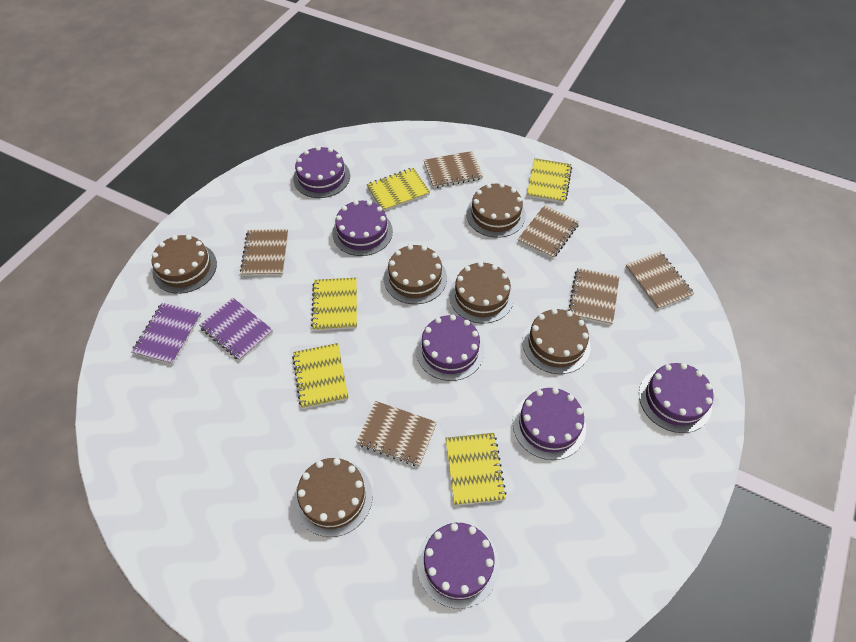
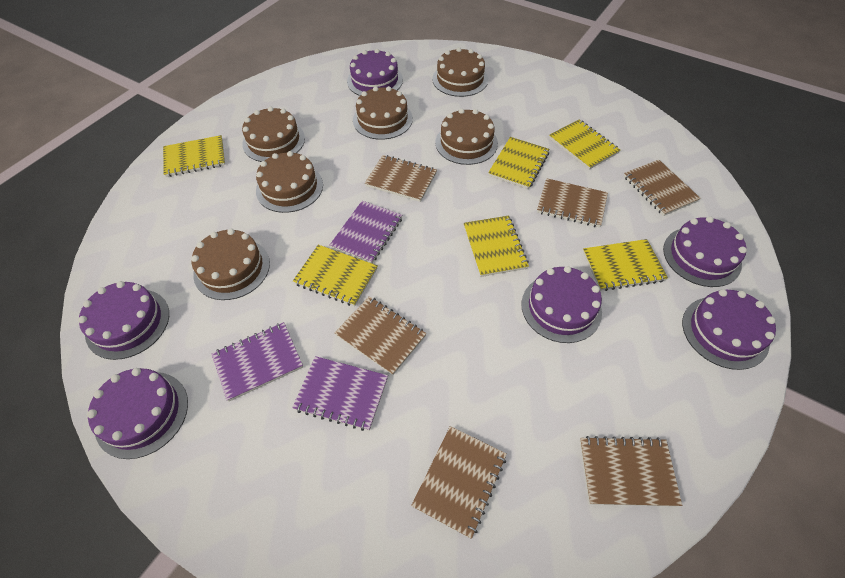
purple notebook: 2 -> 3
yellow notebook: 5 -> 6

